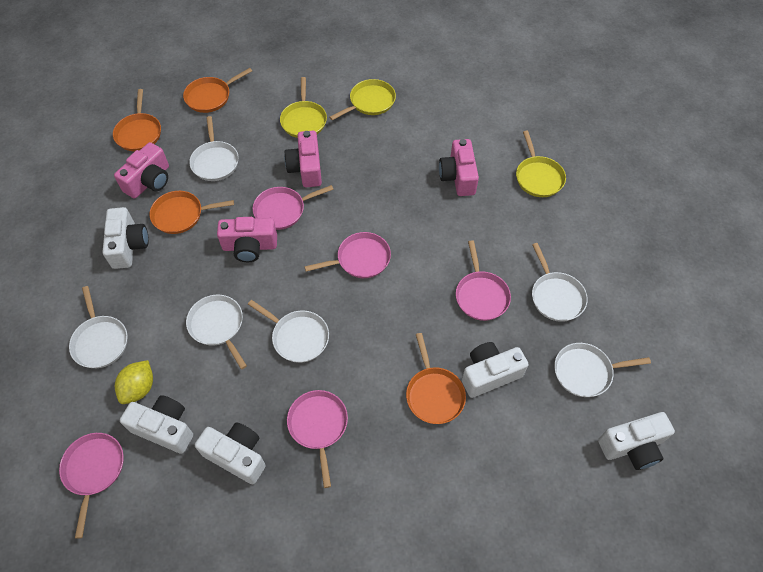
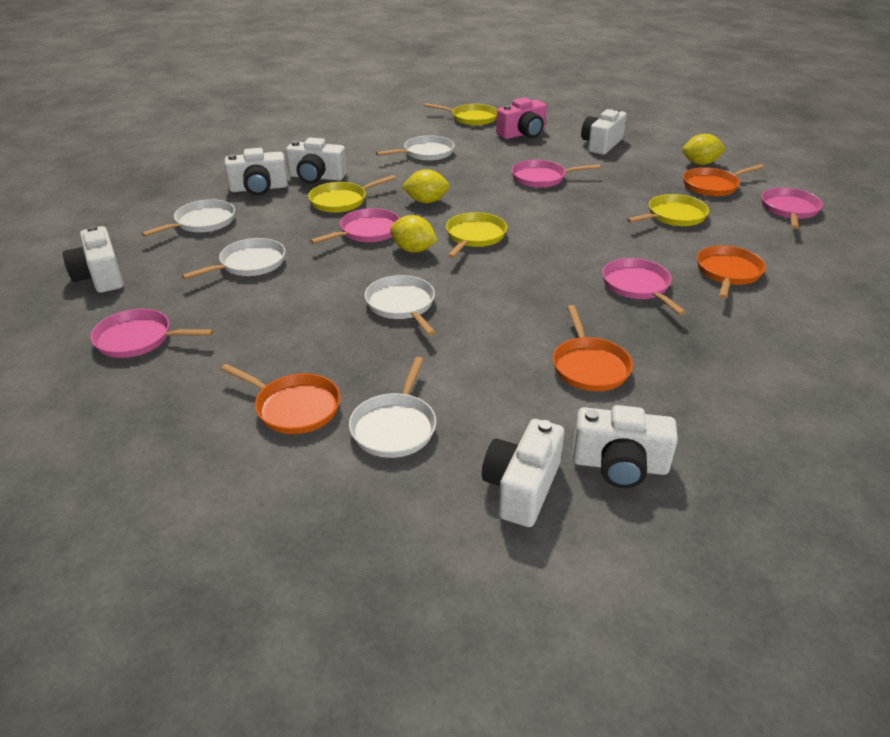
pink camera: 4 -> 1
white camera: 5 -> 6
white pan: 6 -> 5
yellow lemon: 1 -> 3
yellow pan: 3 -> 4

